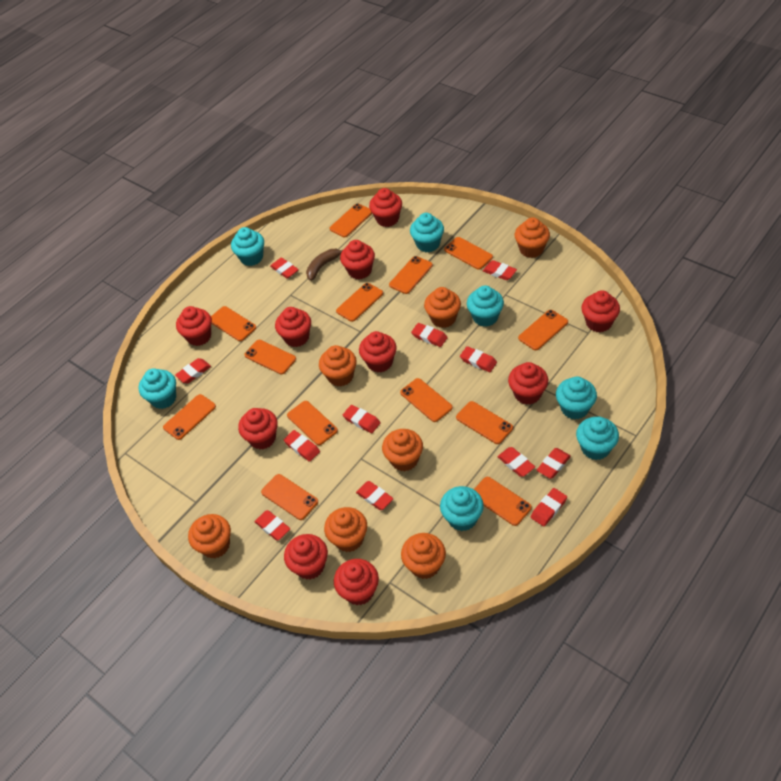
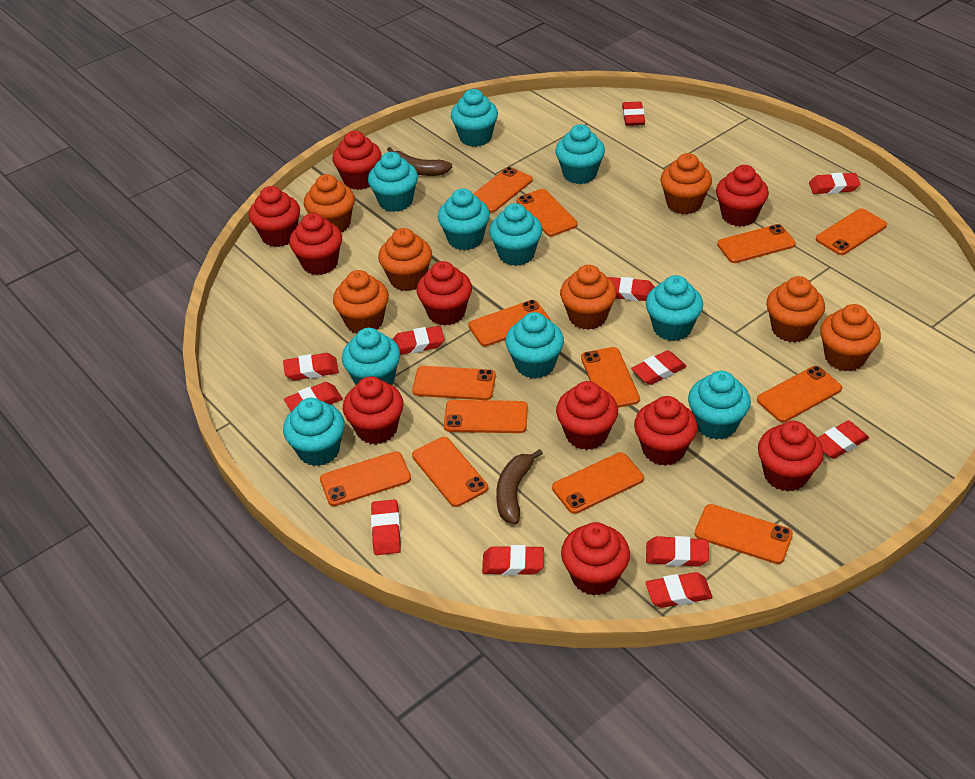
brown banana: 1 -> 2
turquoise cupcake: 7 -> 10

